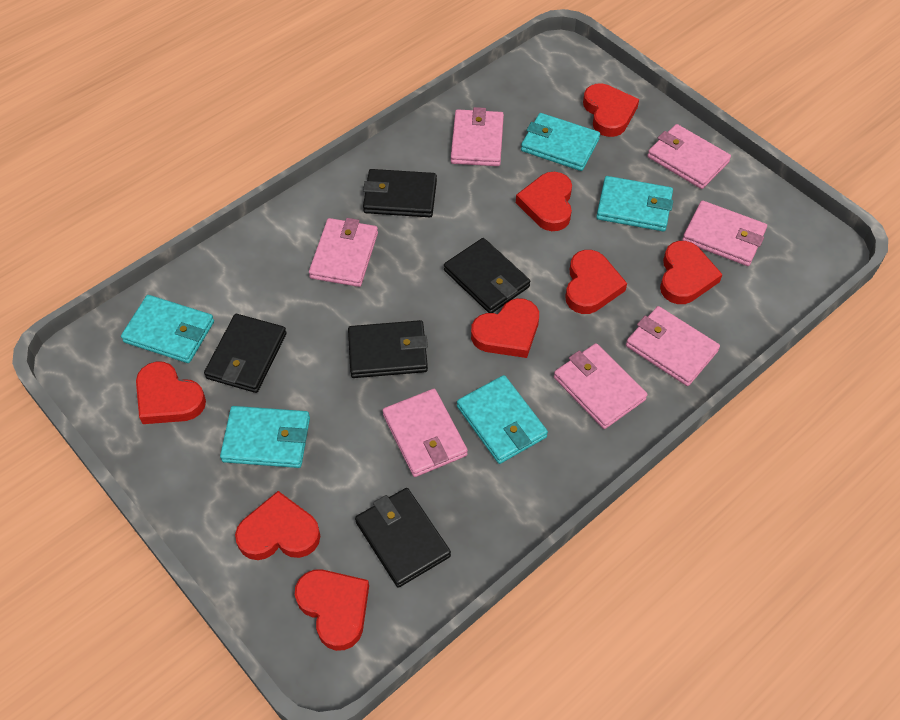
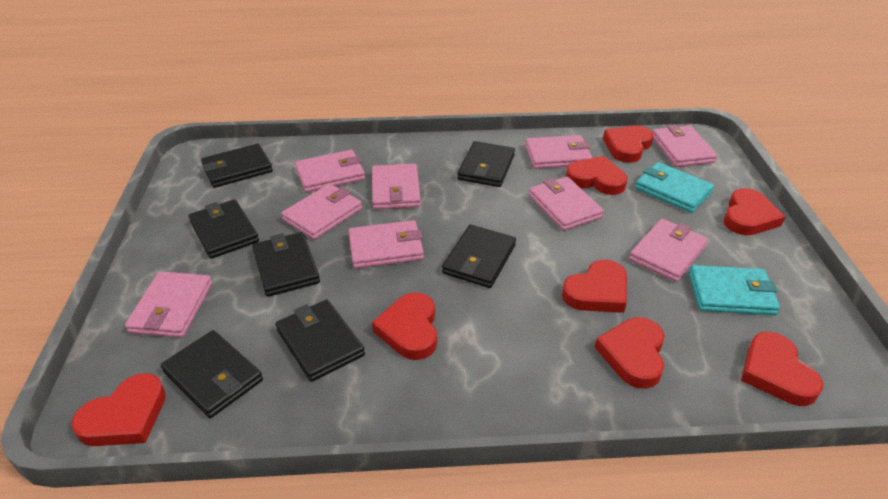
black wallet: 5 -> 7
pink wallet: 7 -> 9
turquoise wallet: 5 -> 2

